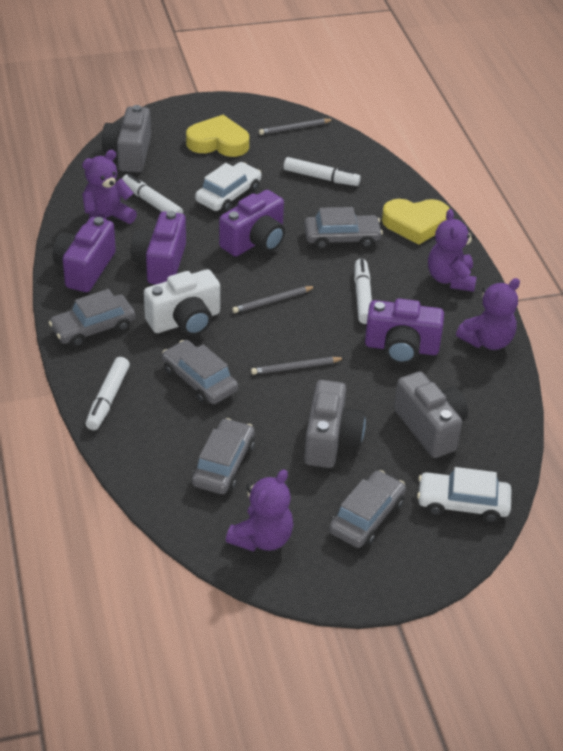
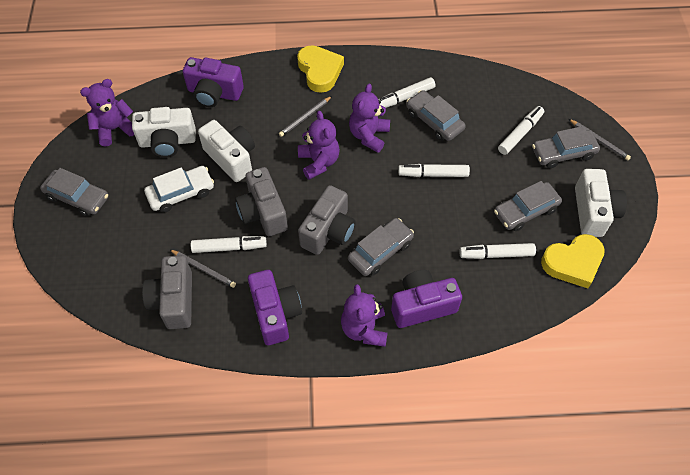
purple camera: 4 -> 3
white camera: 1 -> 3
white car: 2 -> 1
white marker: 4 -> 5

